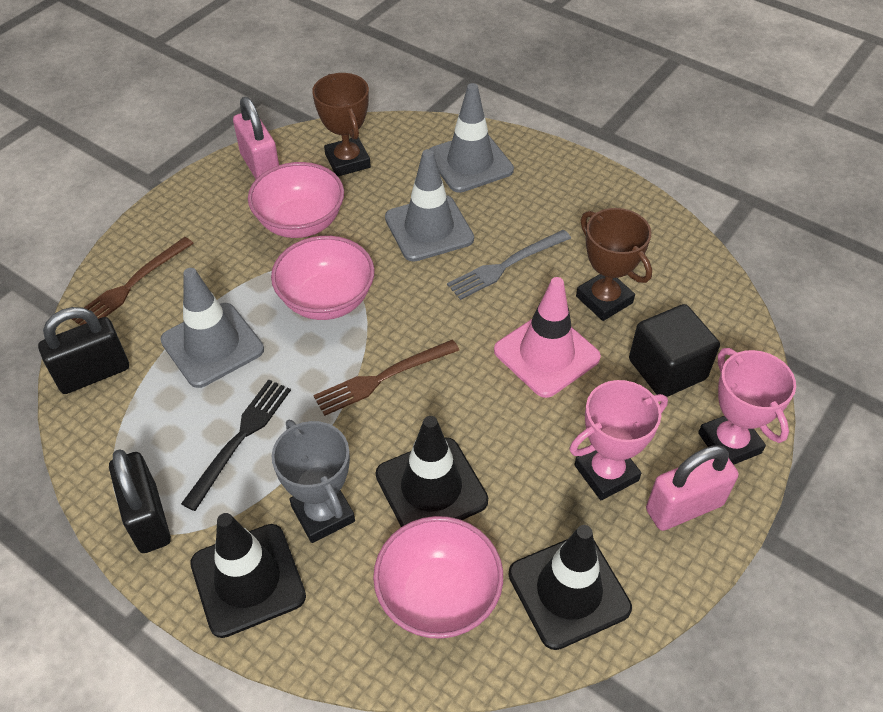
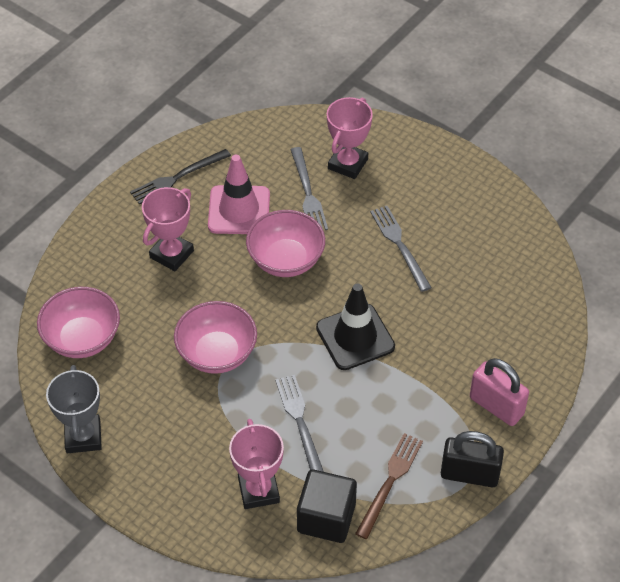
black padlock: 2 -> 1
black traffic cone: 3 -> 1
brown fork: 2 -> 1
brown trophy: 2 -> 0
grey fork: 1 -> 3
grey traffic cone: 3 -> 0
pink padlock: 2 -> 1
pink trophy: 2 -> 3

